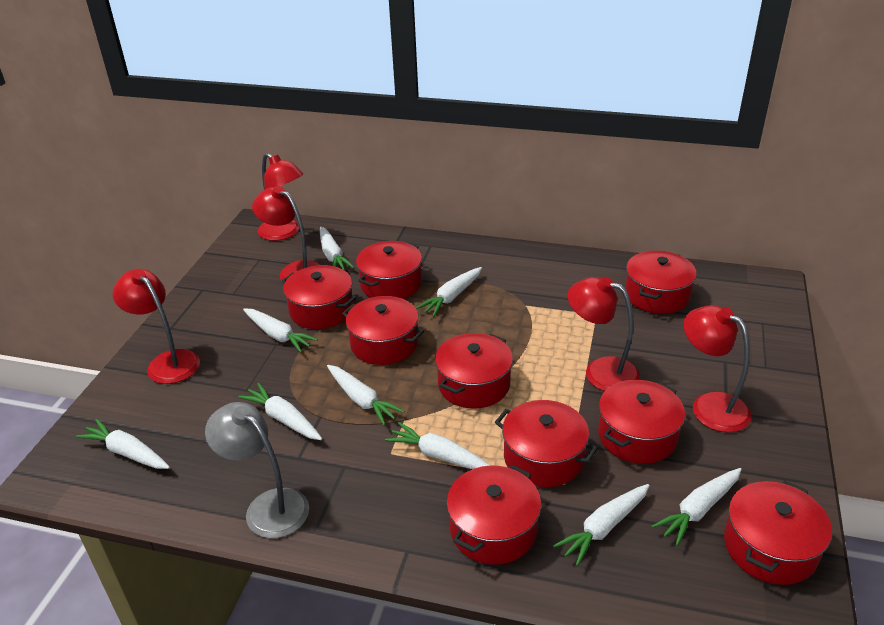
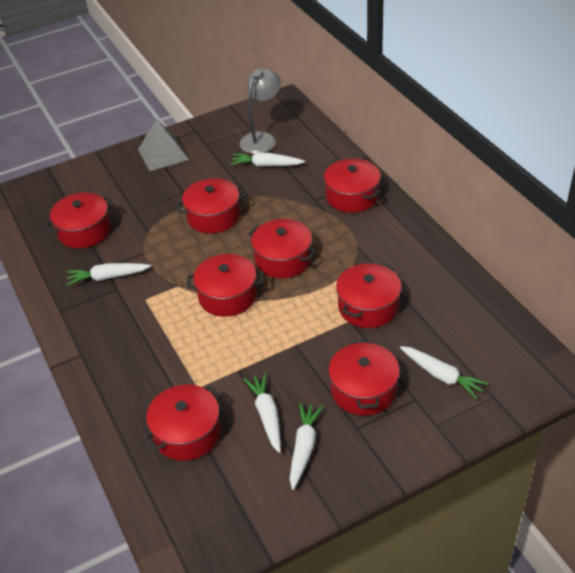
grey pyramid: 0 -> 1
red lamp: 5 -> 0
red pot: 9 -> 8
white carrot: 9 -> 5

